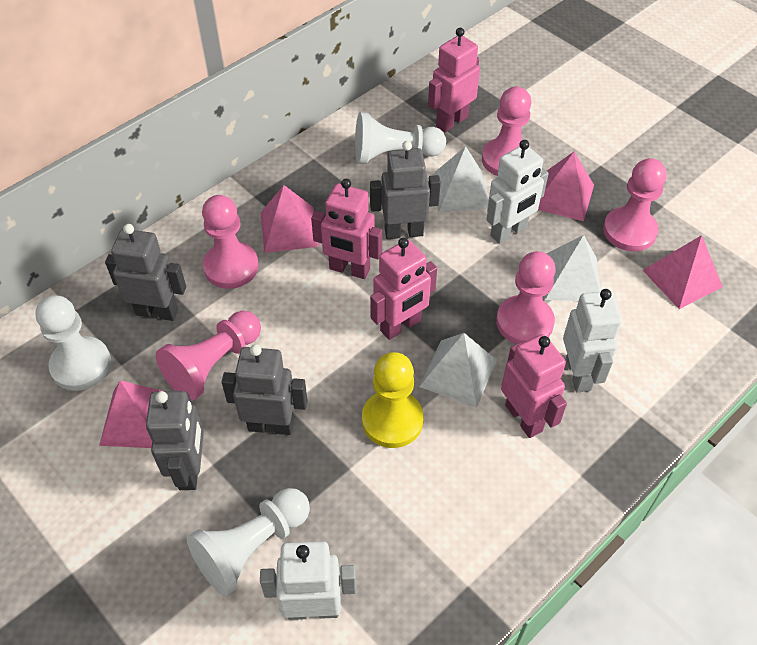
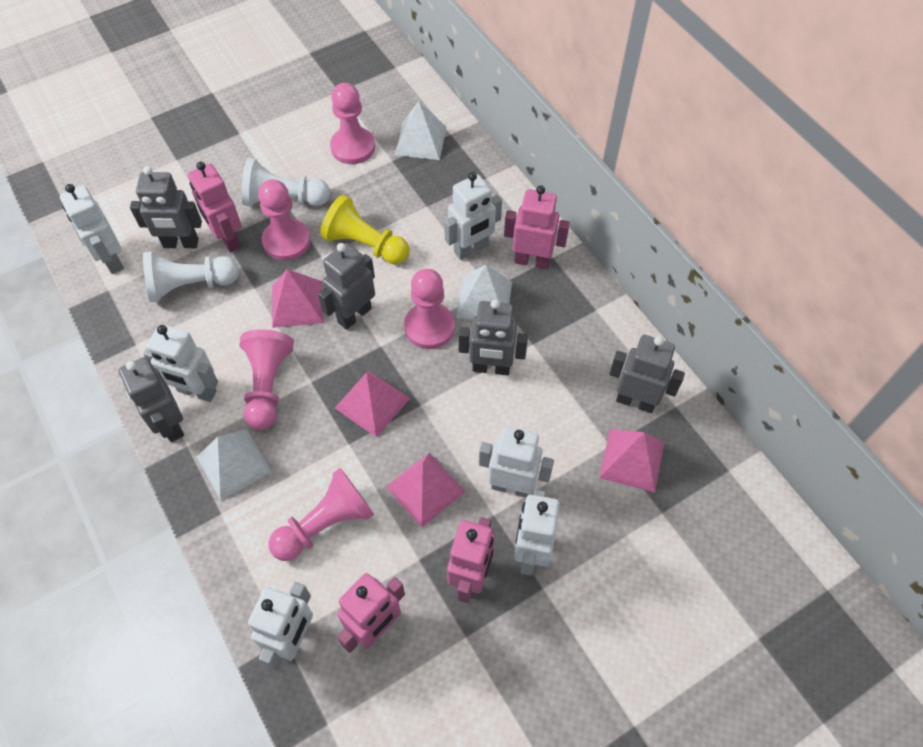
grey robot: 4 -> 5
white pawn: 3 -> 2
white robot: 3 -> 6

